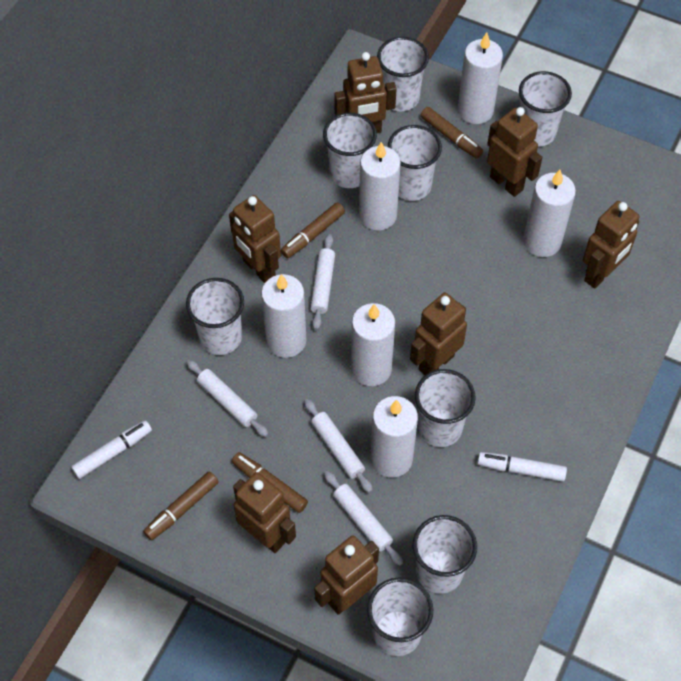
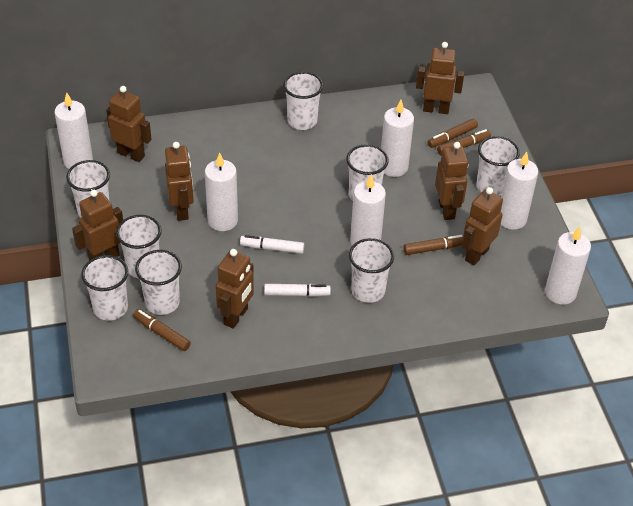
white rolling pin: 4 -> 0

